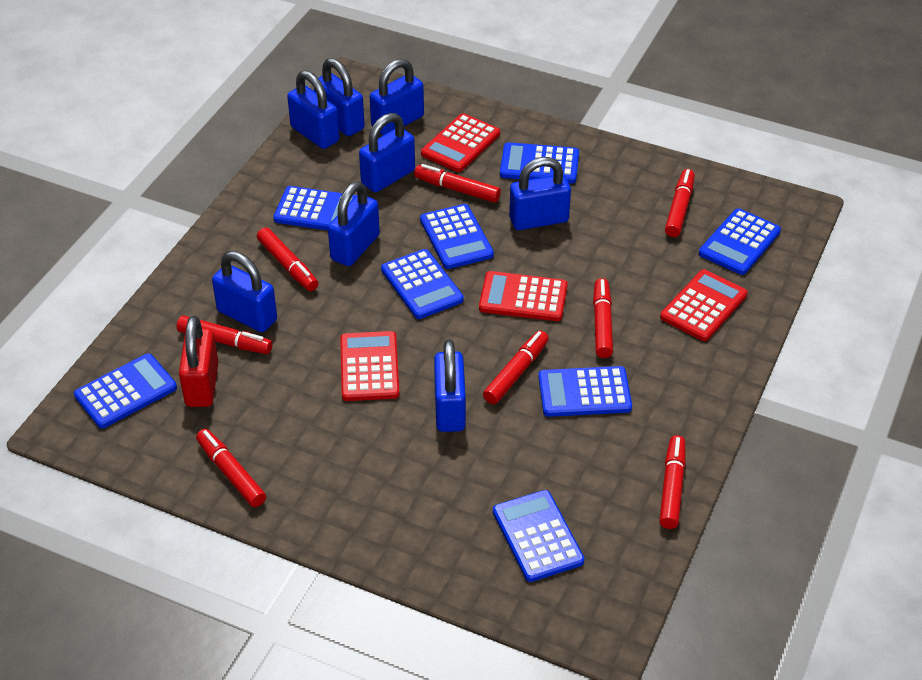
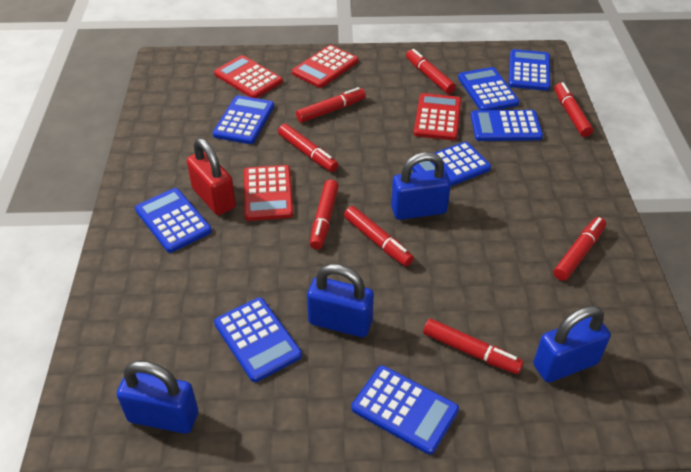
blue padlock: 8 -> 4

